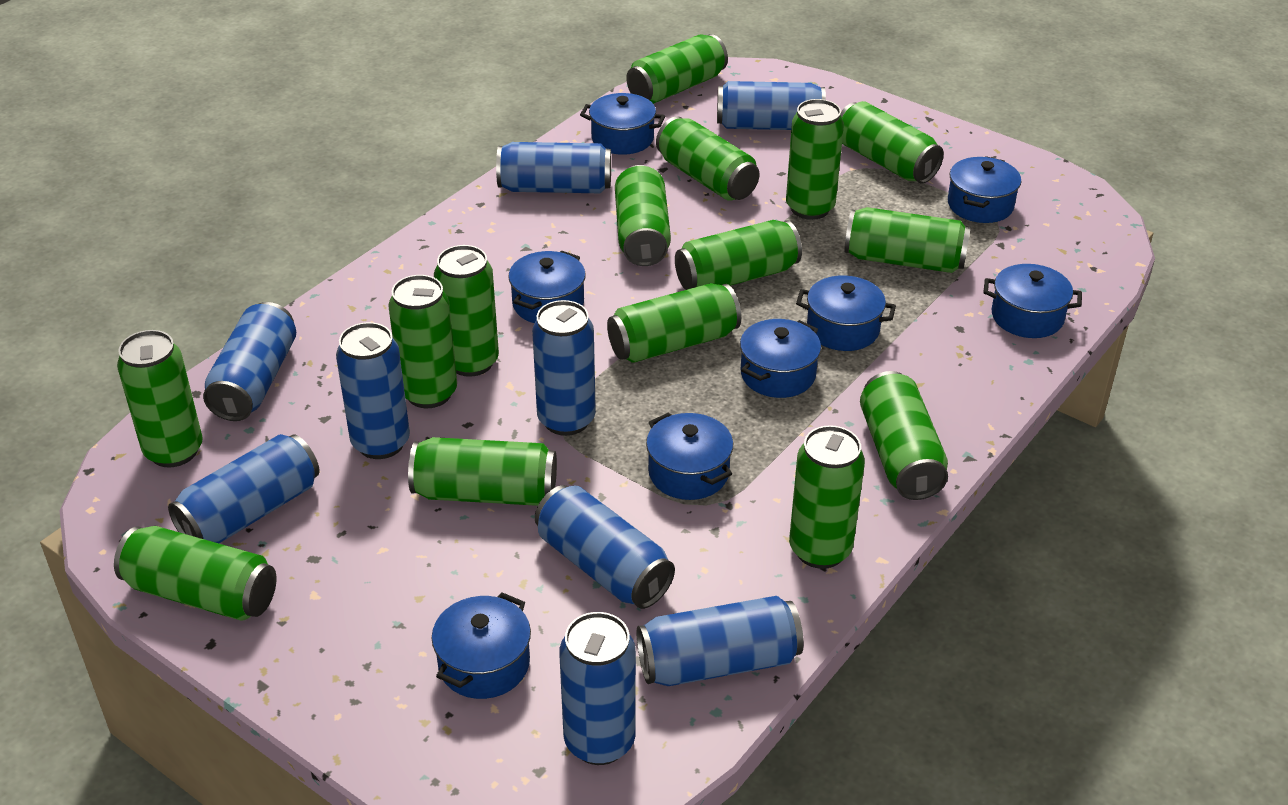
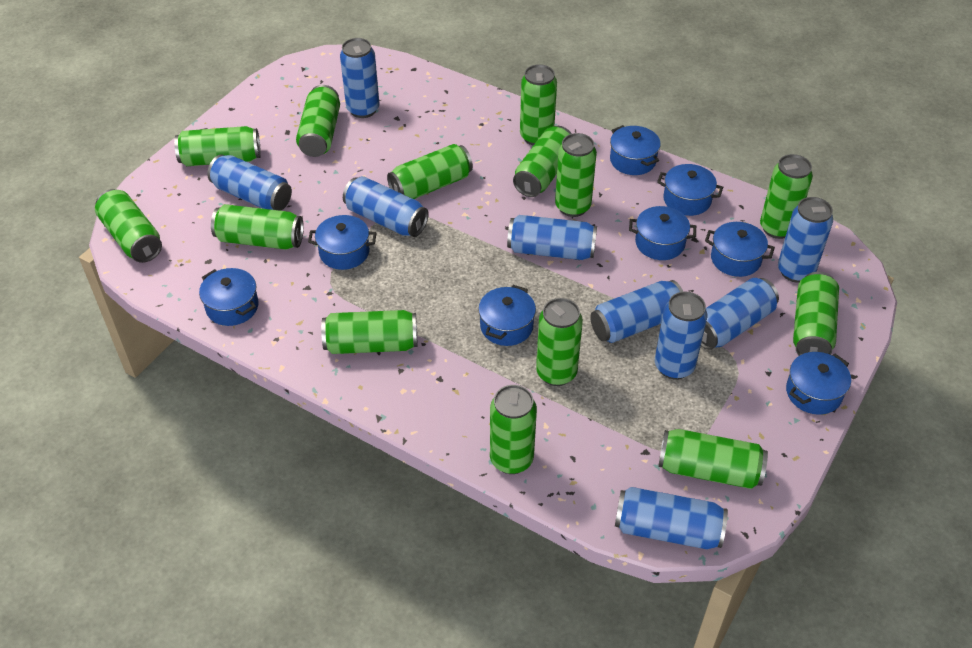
green can: 15 -> 14

